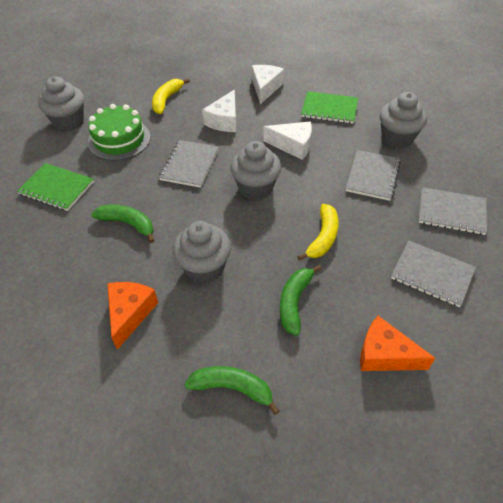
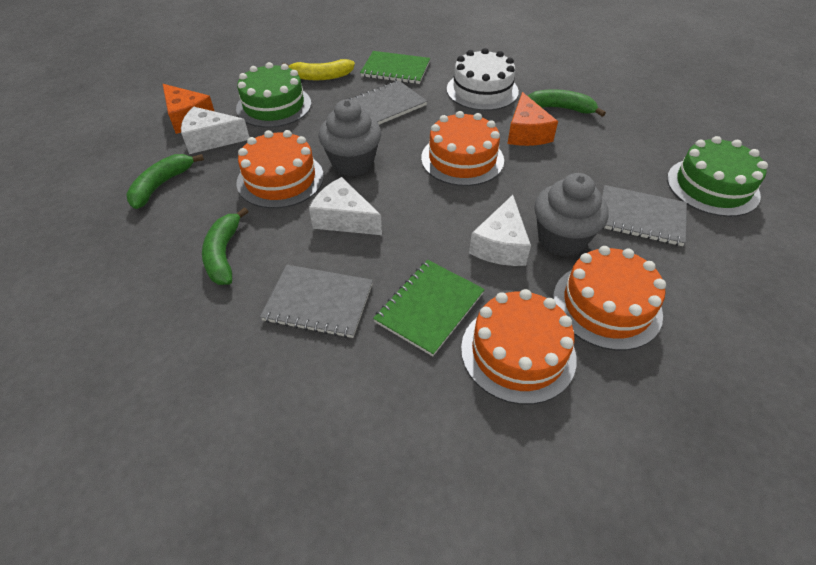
green cake: 1 -> 2
grey cupcake: 4 -> 2
grey notebook: 4 -> 3
orange cake: 0 -> 4
white cake: 0 -> 1
yellow banana: 2 -> 1

